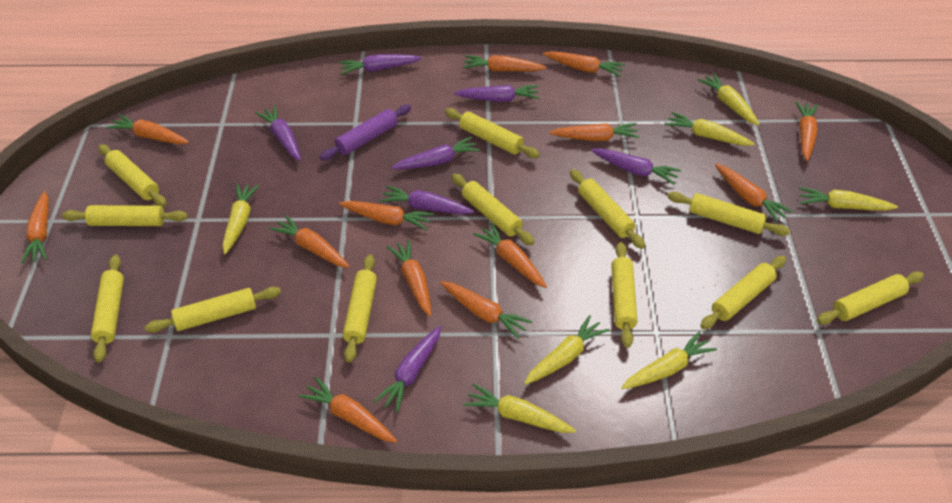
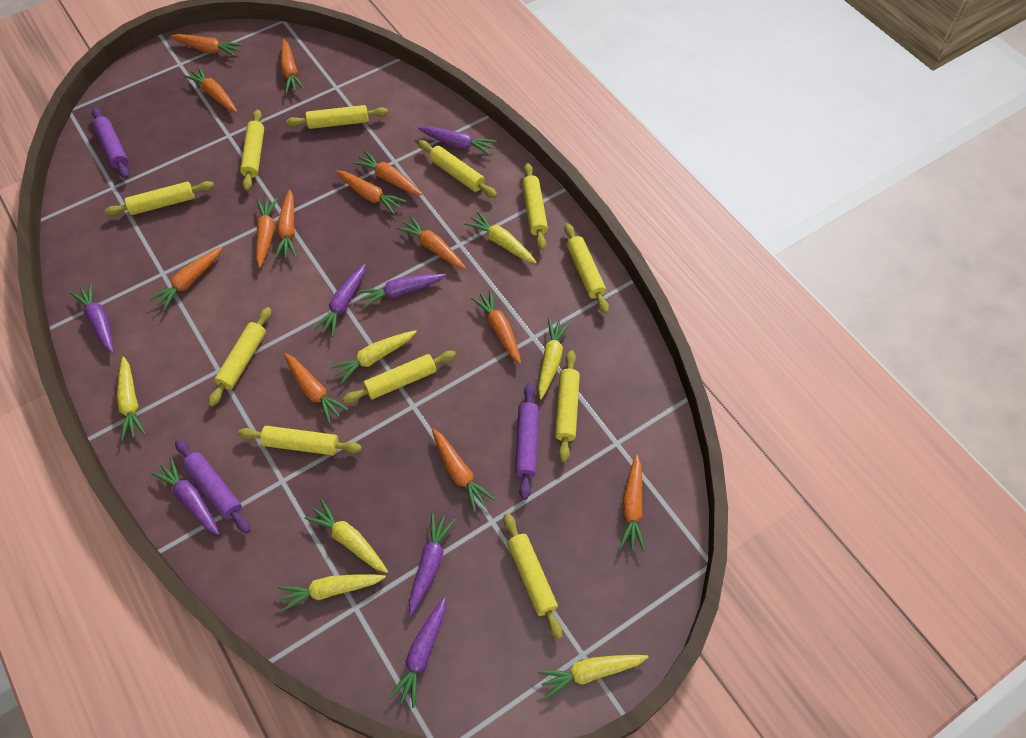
purple rolling pin: 1 -> 3
yellow rolling pin: 12 -> 11

